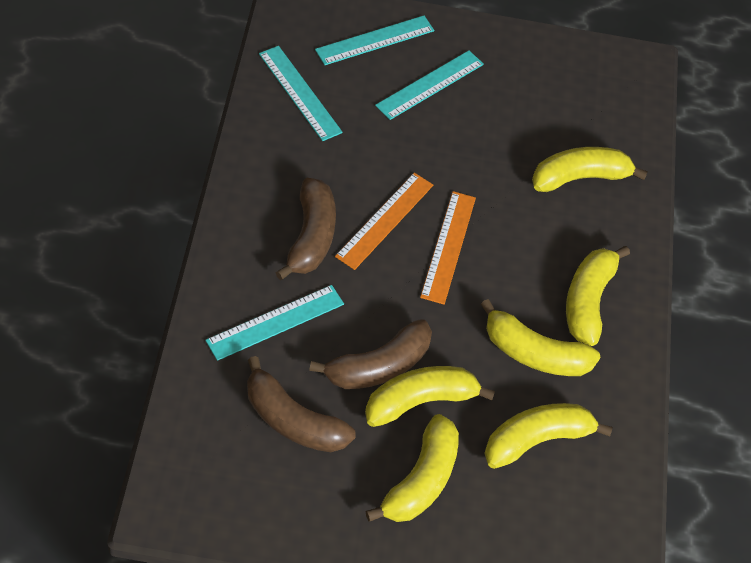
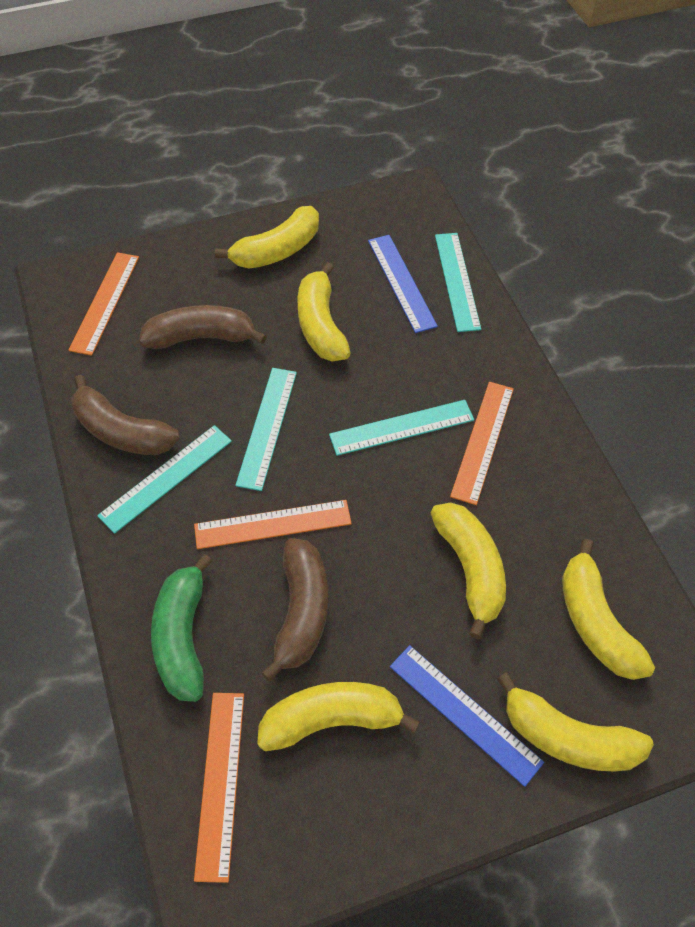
blue ruler: 0 -> 2
green banana: 0 -> 1
orange ruler: 2 -> 4

